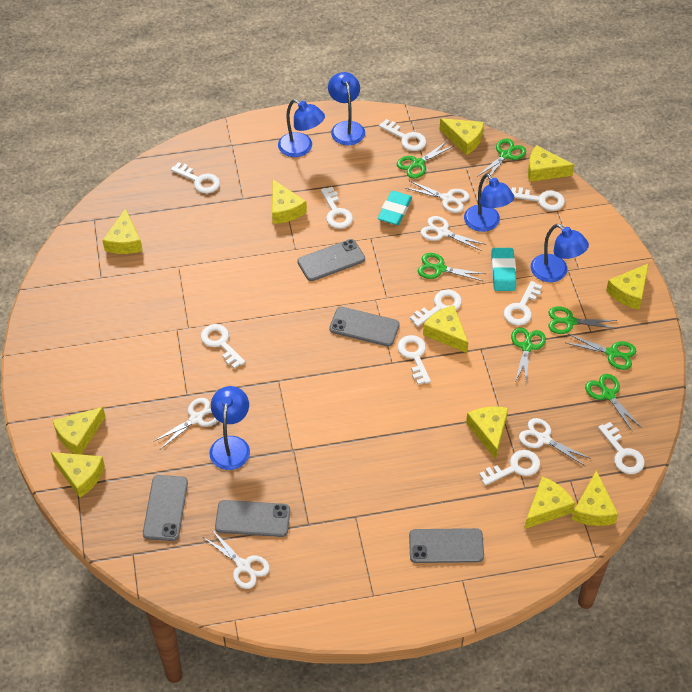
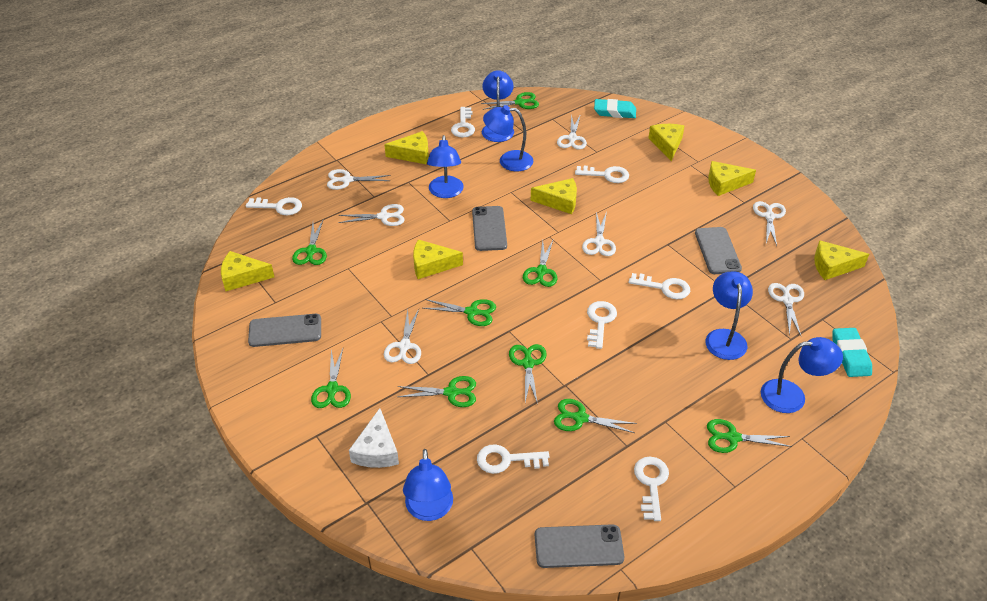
blue lamp: 5 -> 6
green scissors: 7 -> 9
grey phone: 5 -> 4
white cheese: 0 -> 1
white key: 10 -> 7
white scissors: 5 -> 7
yellow cheese: 11 -> 7

